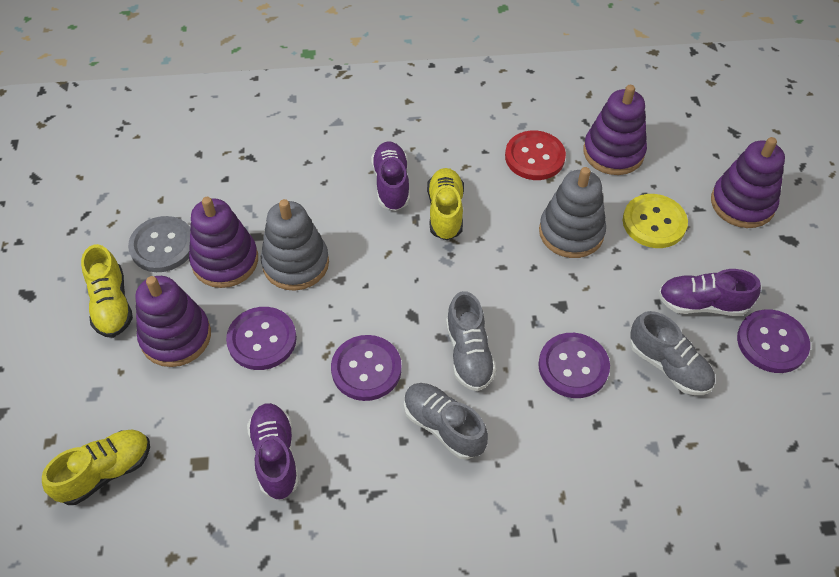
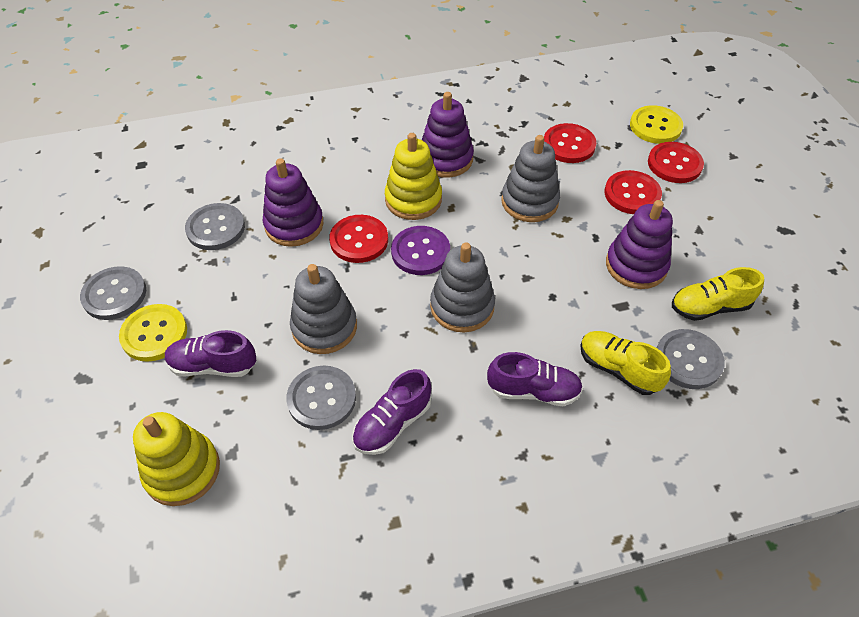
grey button: 1 -> 4
grey shoe: 3 -> 0
grey stacking toy: 2 -> 3
purple button: 4 -> 1
purple stacking toy: 4 -> 3
red button: 1 -> 4
yellow button: 1 -> 2
yellow shoe: 3 -> 2
yellow stacking toy: 0 -> 2

